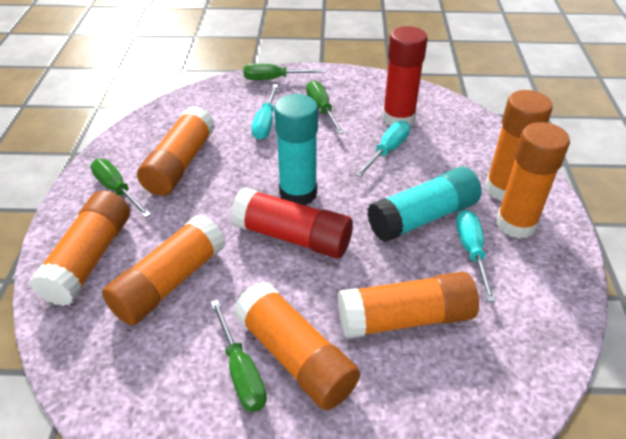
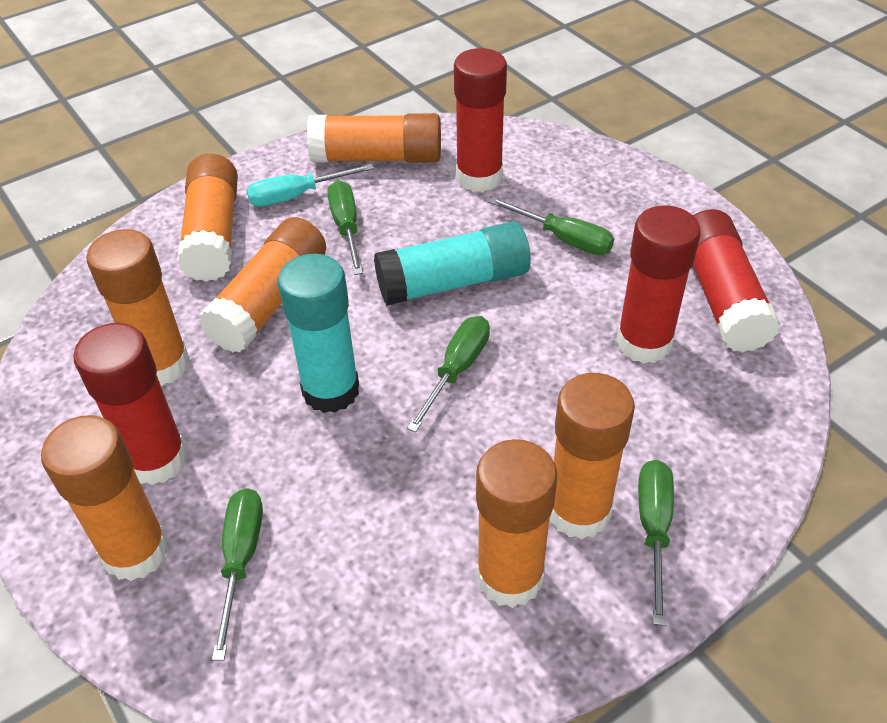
green screwdriver: 4 -> 5
red glue stick: 2 -> 4
turquoise screwdriver: 3 -> 1

